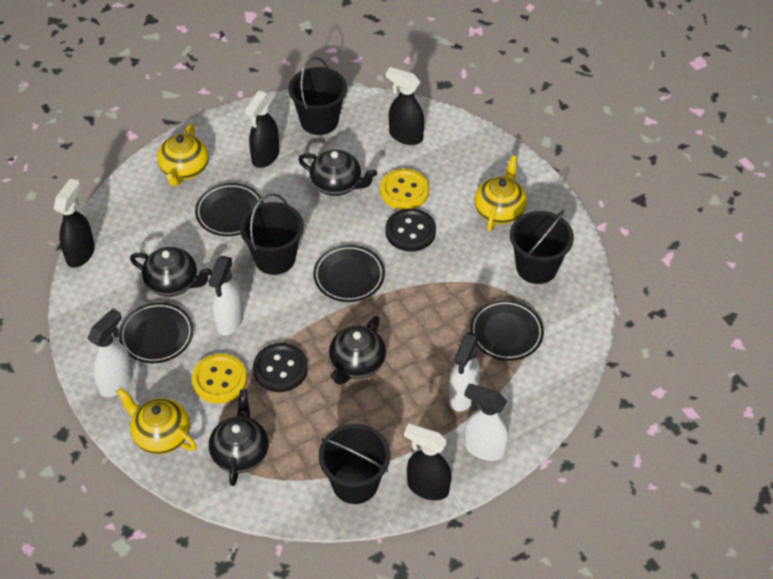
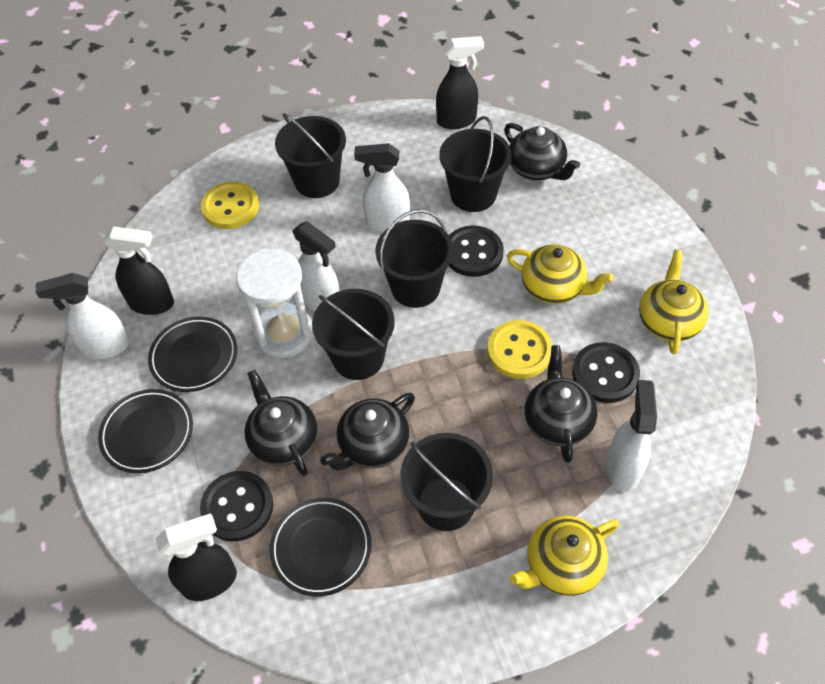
black bucket: 4 -> 5
black button: 2 -> 3
black plate: 4 -> 3
black spray bottle: 4 -> 3
white hourglass: 0 -> 1

